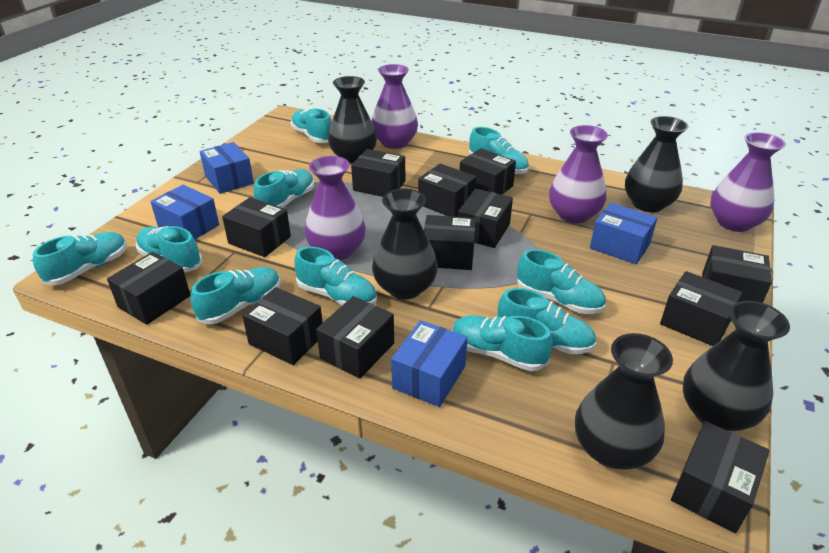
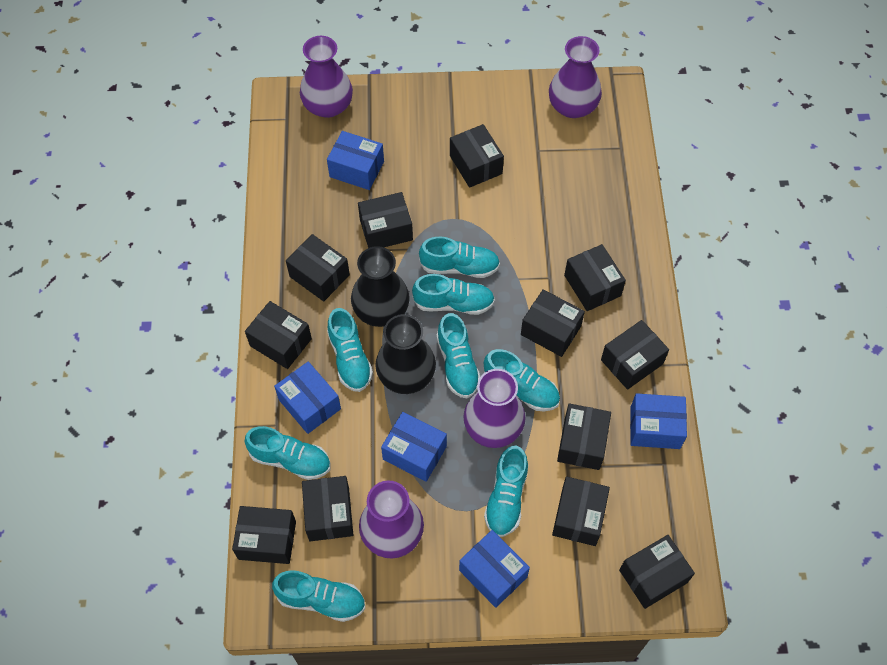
black vase: 5 -> 2
blue box: 4 -> 5
turquoise shoe: 10 -> 8

